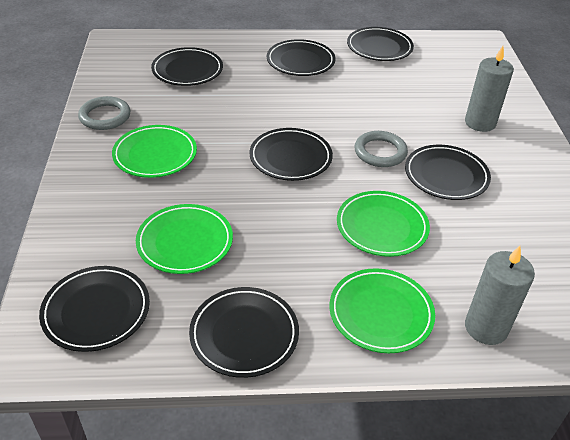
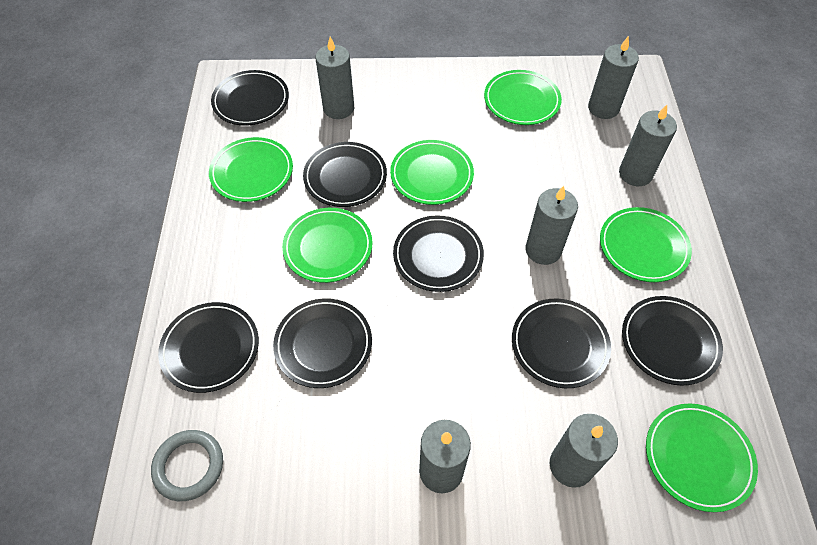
green plate: 4 -> 6
grey candle: 2 -> 6
grey ring: 2 -> 1

